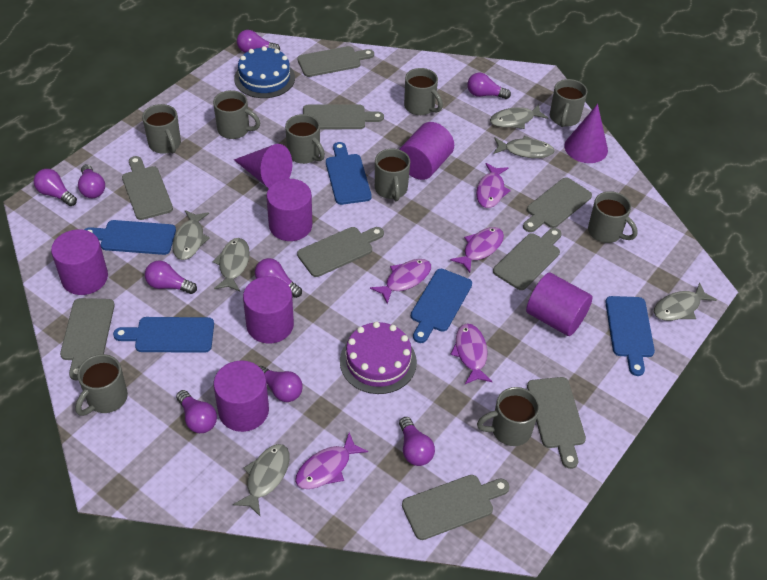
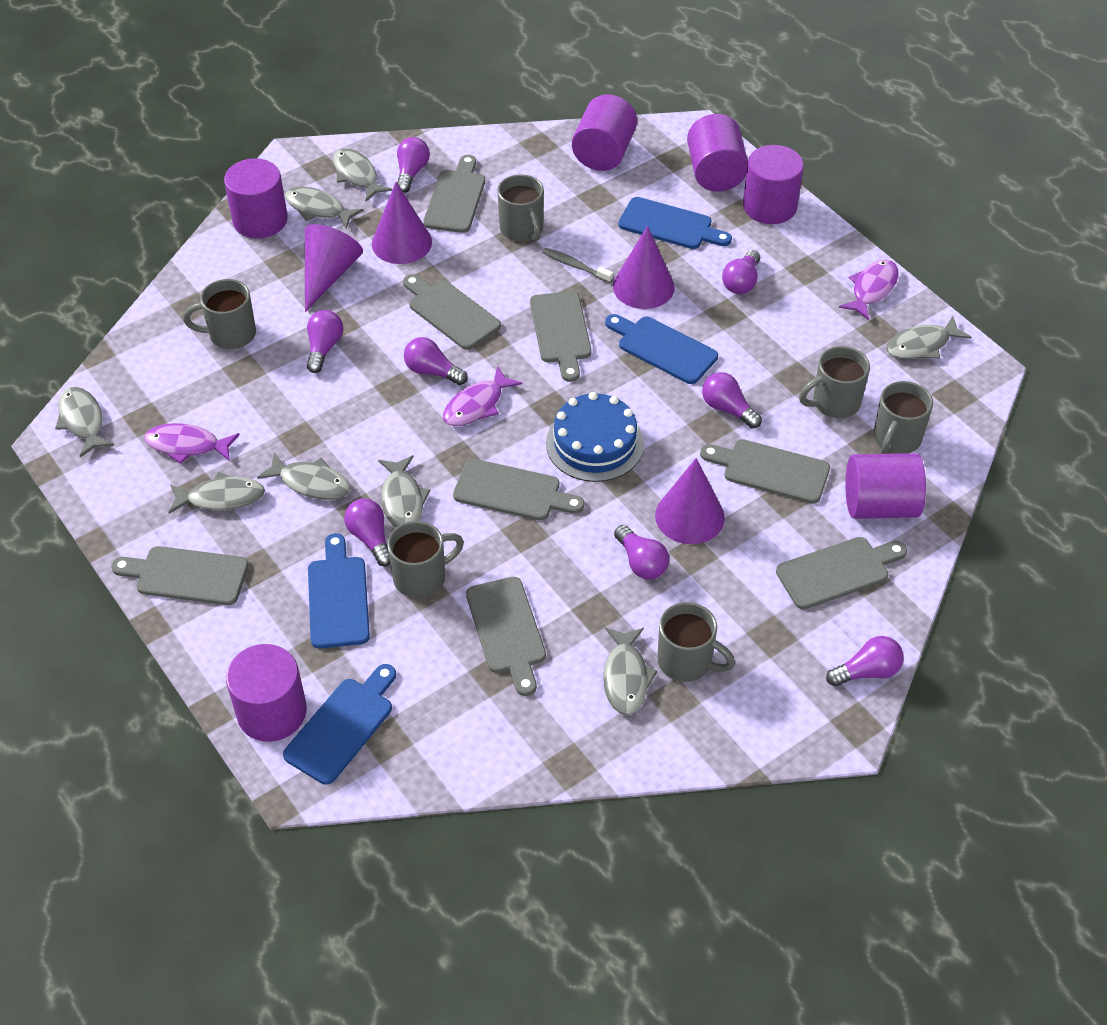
blue cutting board: 5 -> 4
grey cutting board: 9 -> 8
grey fish: 6 -> 8
grey mug: 9 -> 6
grey toothbrush: 0 -> 1
purple cake: 1 -> 0
purple cone: 2 -> 4
purple fish: 5 -> 3
purple light bulb: 9 -> 8

